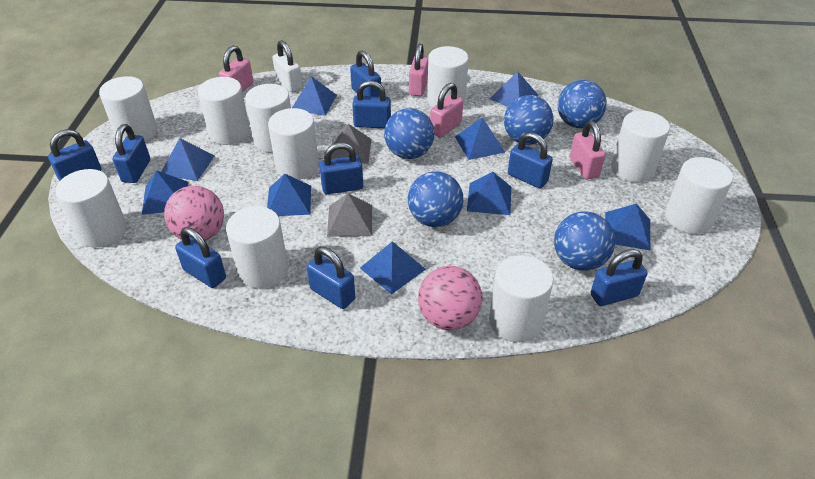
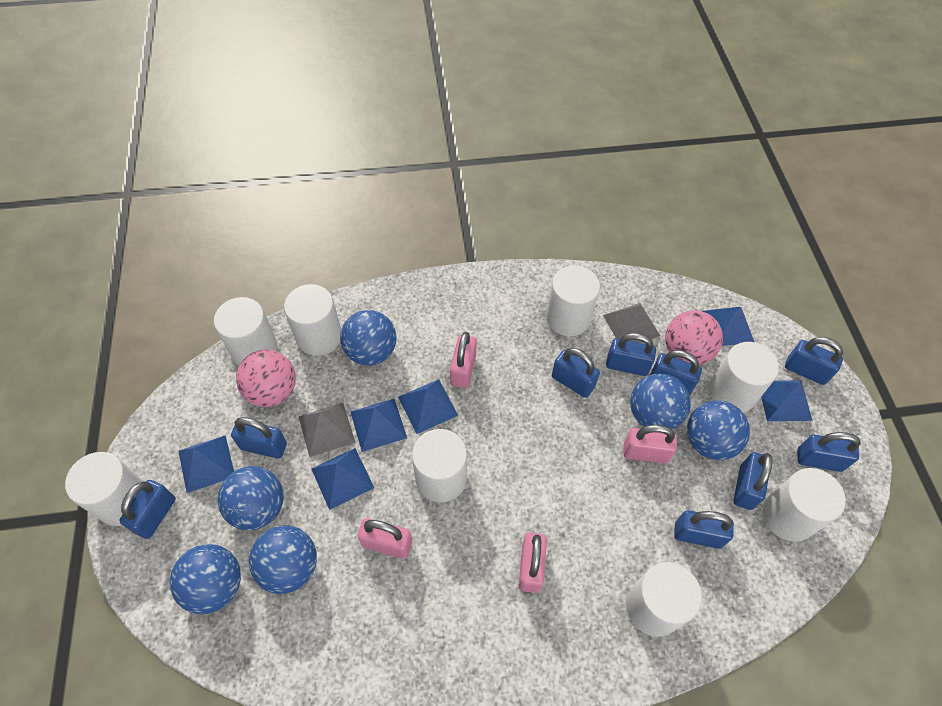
blue ball: 5 -> 6
blue pyramid: 9 -> 6
white cylinder: 10 -> 8
white padlock: 1 -> 0

